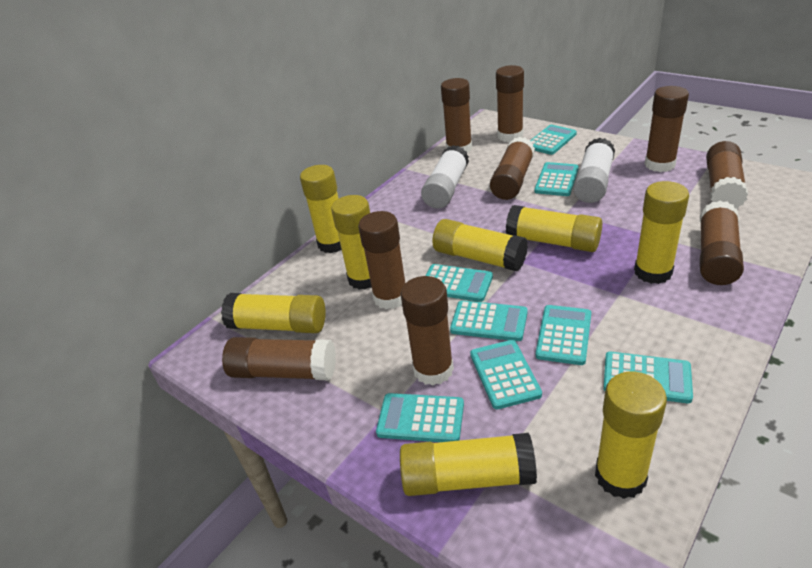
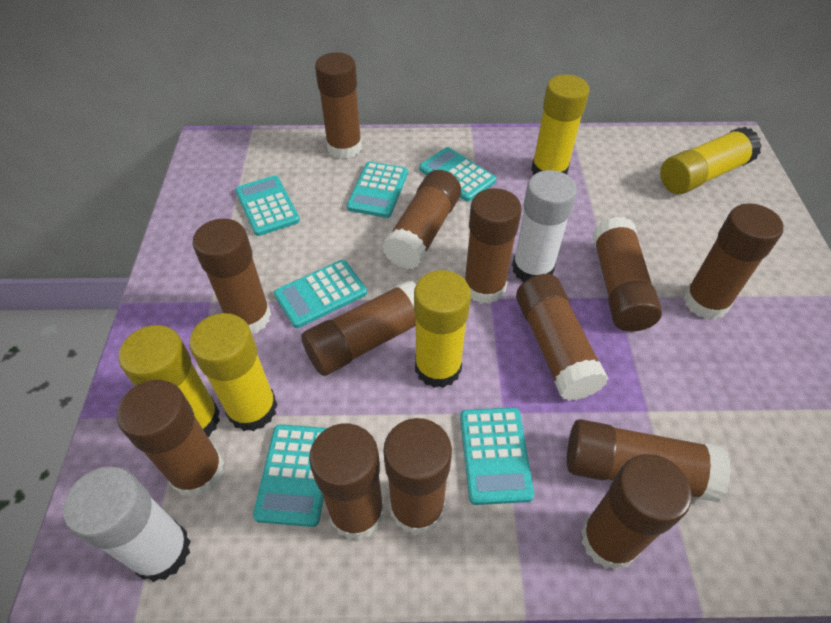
brown glue stick: 9 -> 13
turquoise calculator: 8 -> 6
yellow glue stick: 8 -> 5

